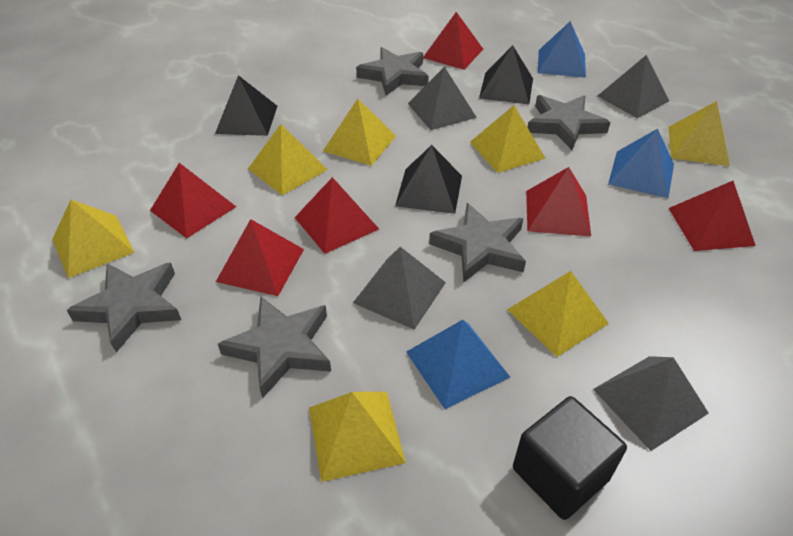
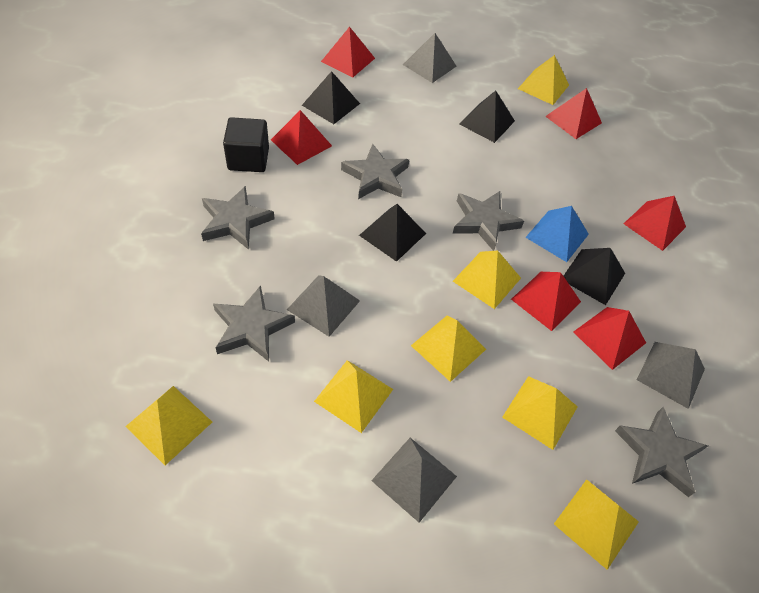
black pyramid: 3 -> 4
blue pyramid: 3 -> 1

